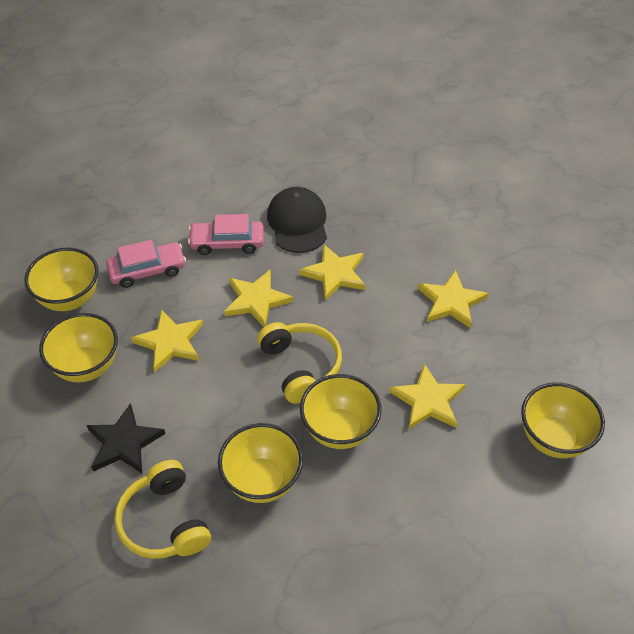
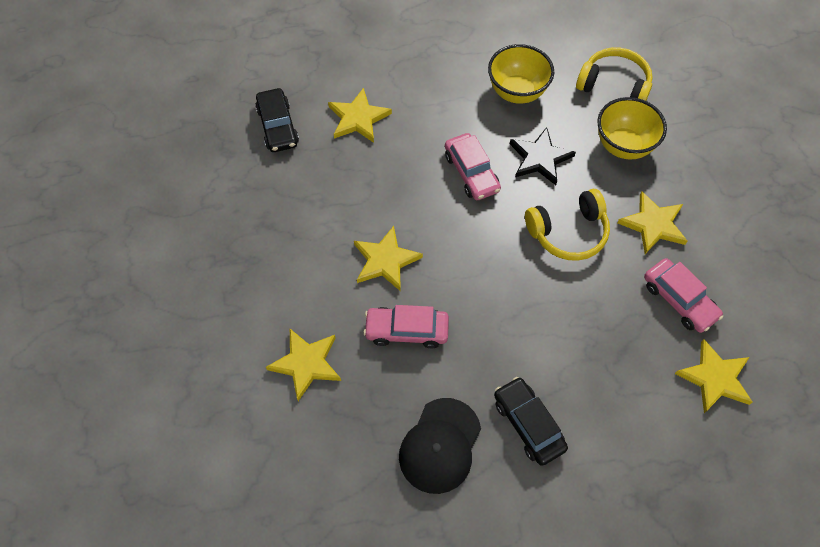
black car: 0 -> 2
pink car: 2 -> 3
yellow bowl: 5 -> 2

